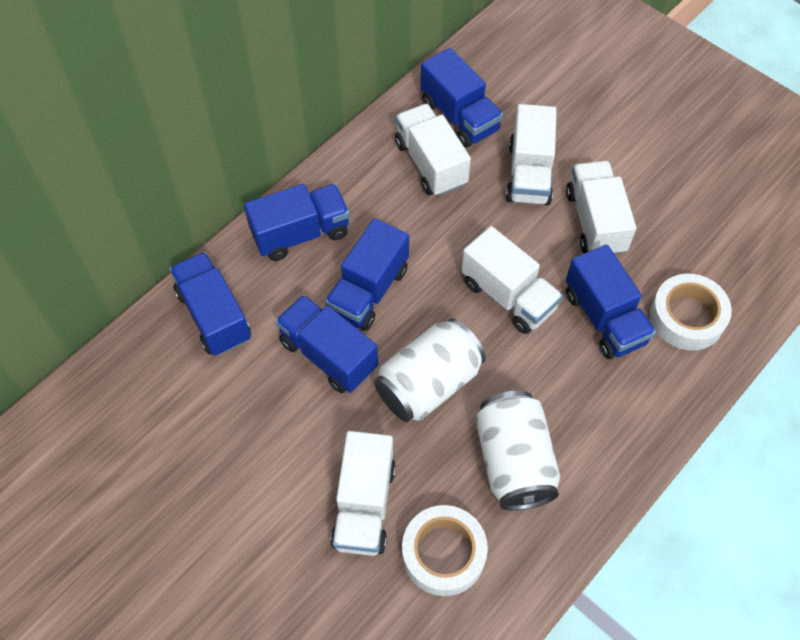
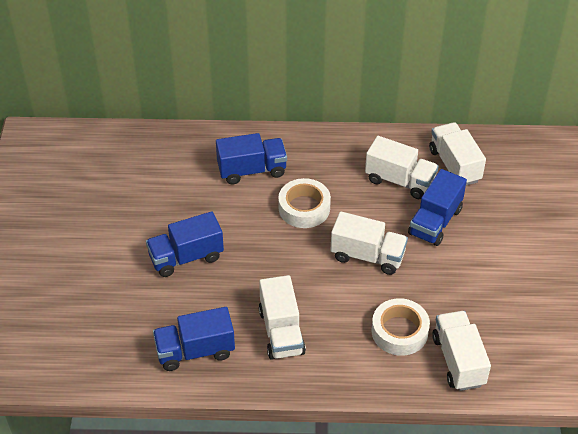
blue truck: 6 -> 4
white can: 2 -> 0

